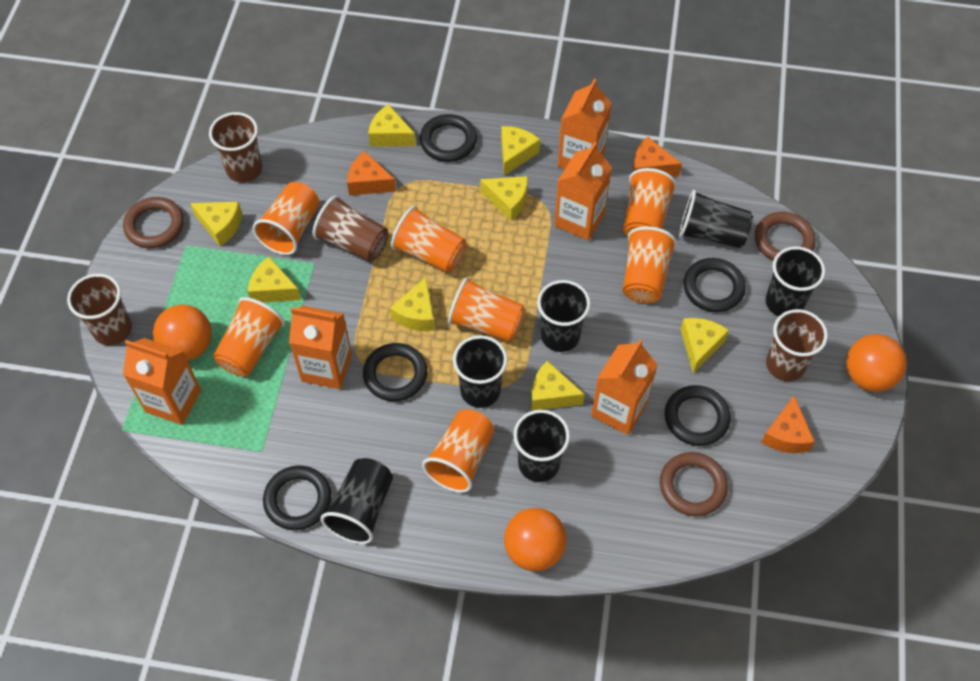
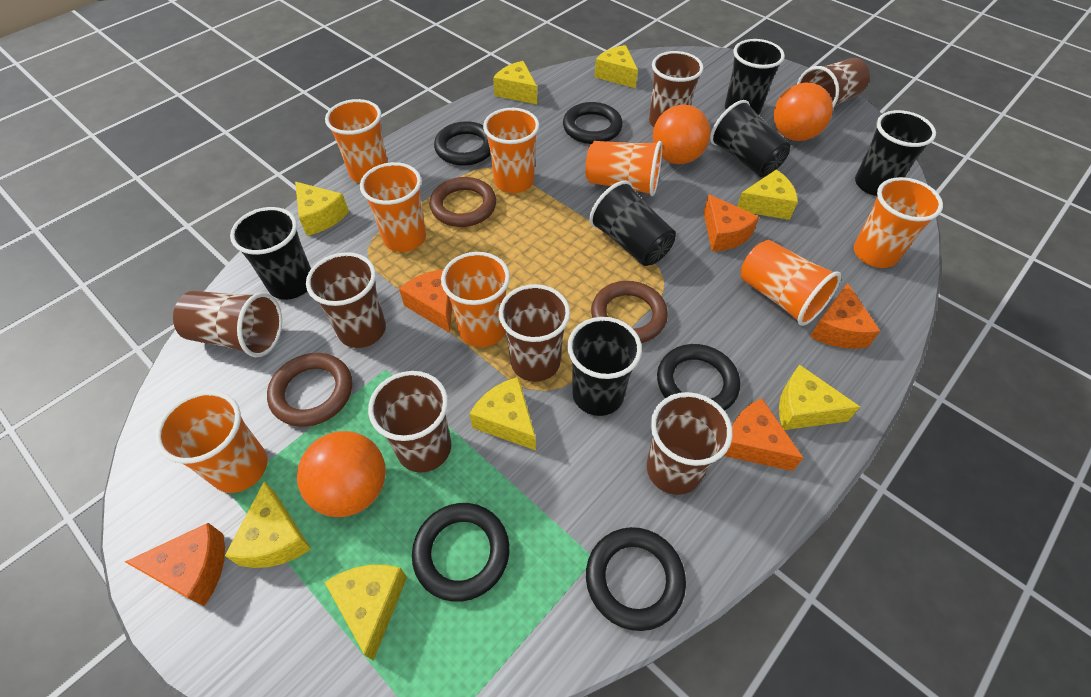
brown cup: 4 -> 7
orange carton: 5 -> 0
orange cheese: 3 -> 5
orange cup: 7 -> 8

